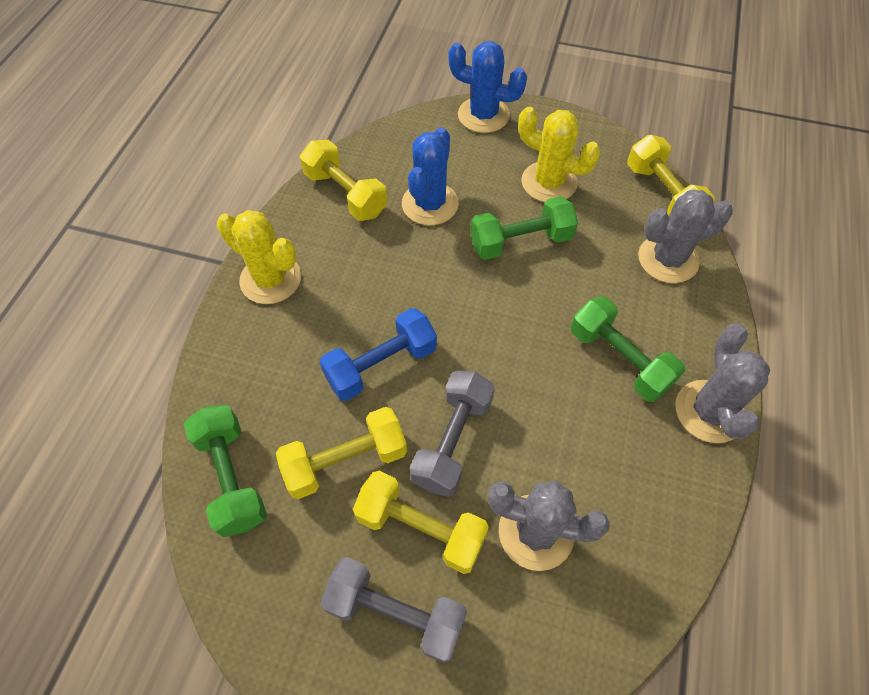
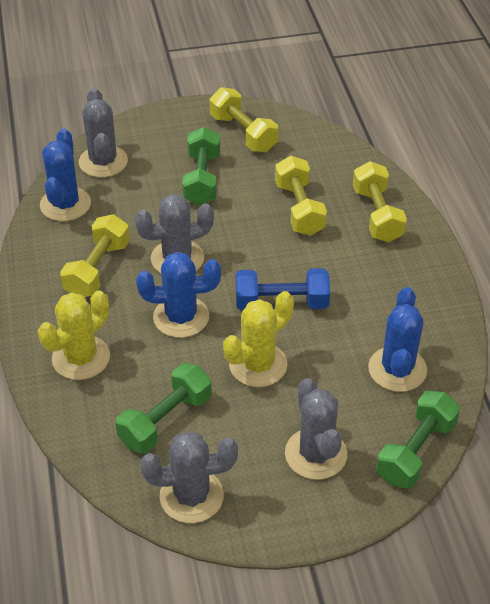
blue cactus: 2 -> 3
grey cactus: 3 -> 4
grey dumbbell: 2 -> 0

